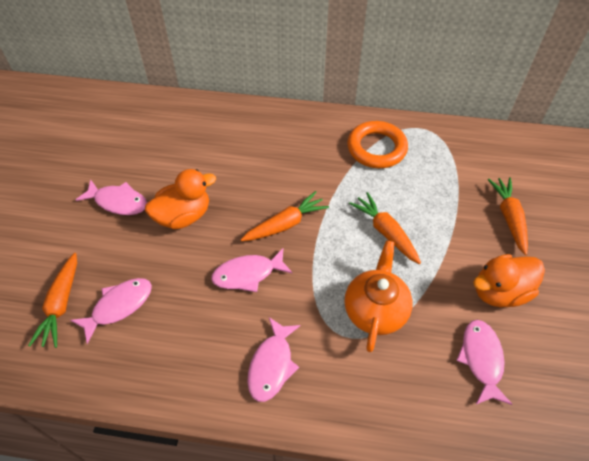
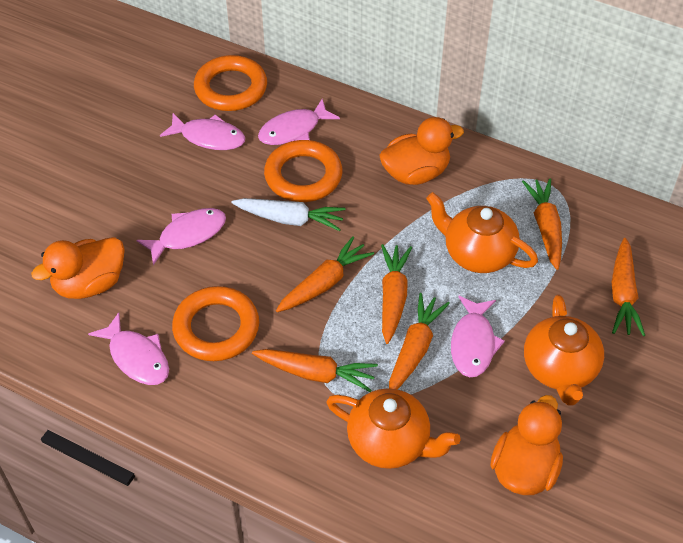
orange carrot: 4 -> 6
orange duck: 2 -> 3
orange ring: 1 -> 3
orange teapot: 1 -> 3
white carrot: 0 -> 1

